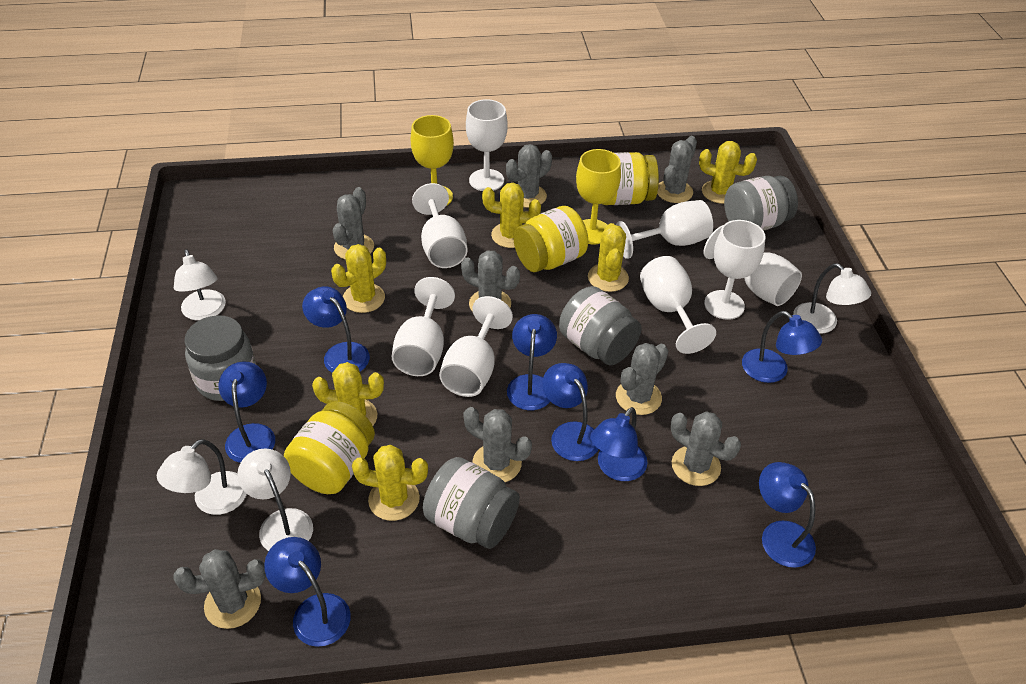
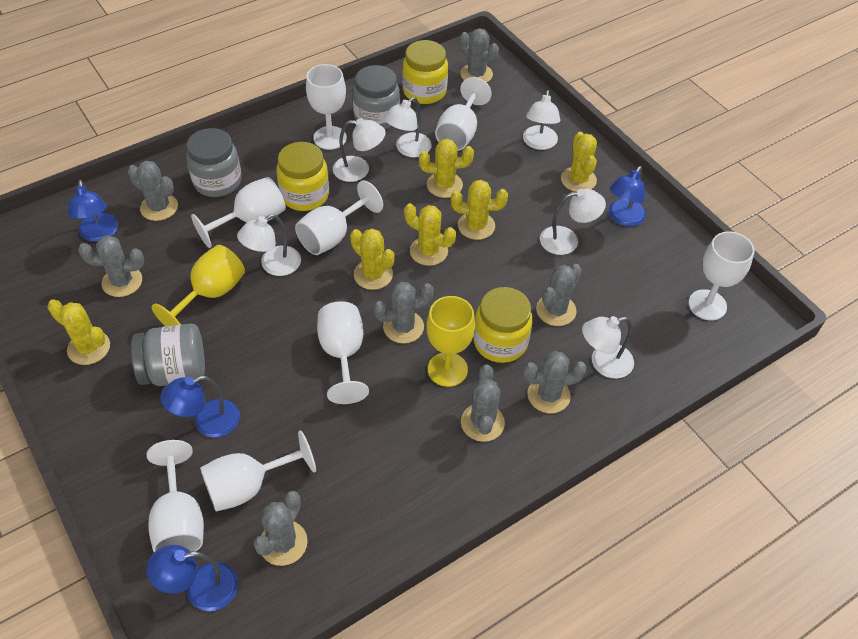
blue lamp: 8 -> 4
grey jar: 4 -> 3
white lamp: 4 -> 6

